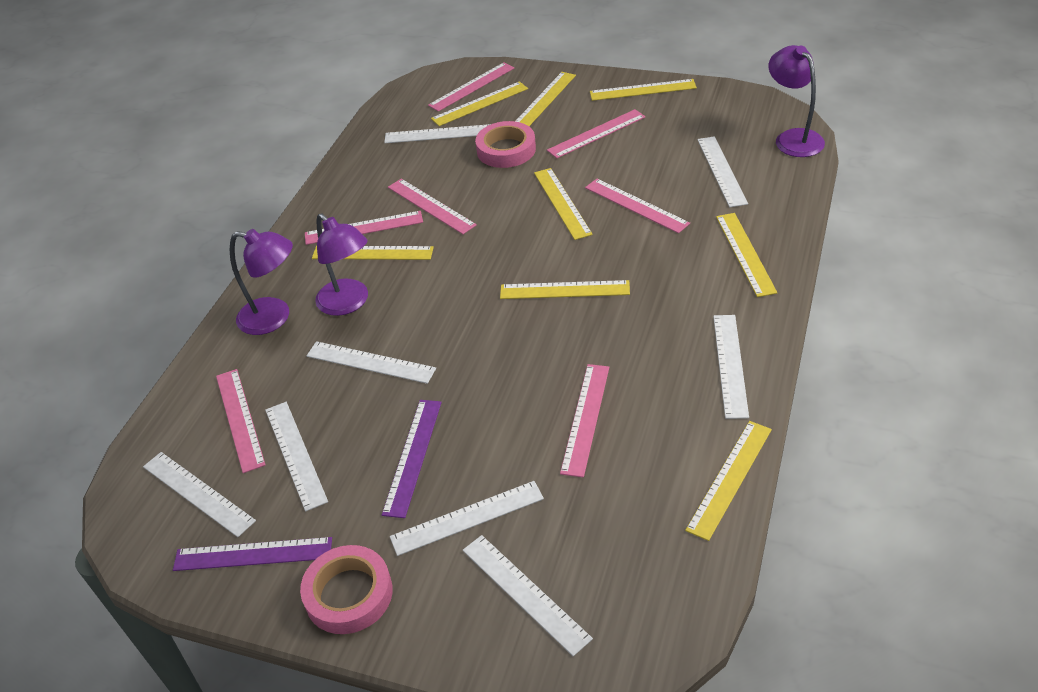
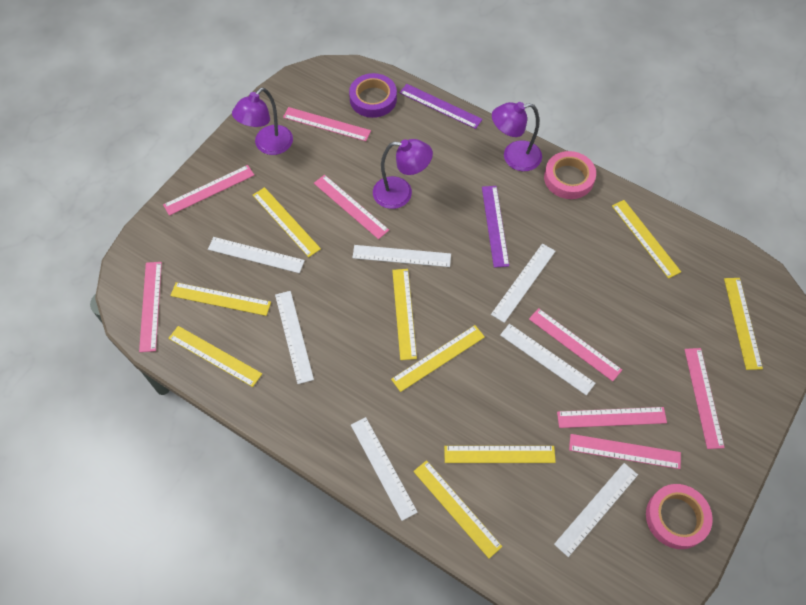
pink ruler: 7 -> 8
purple tape: 0 -> 1
white ruler: 8 -> 7
yellow ruler: 8 -> 9

